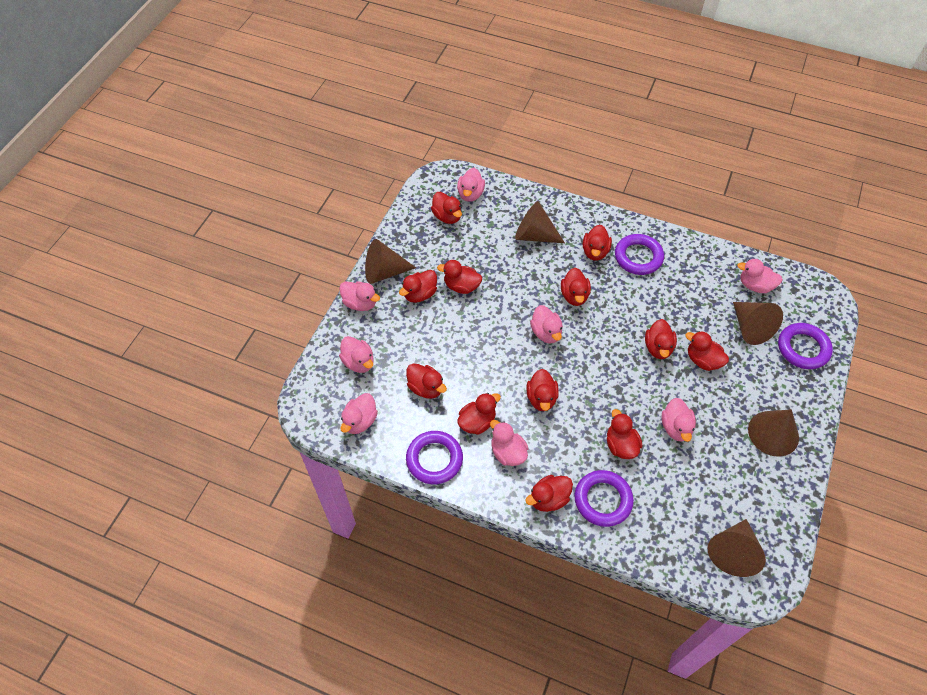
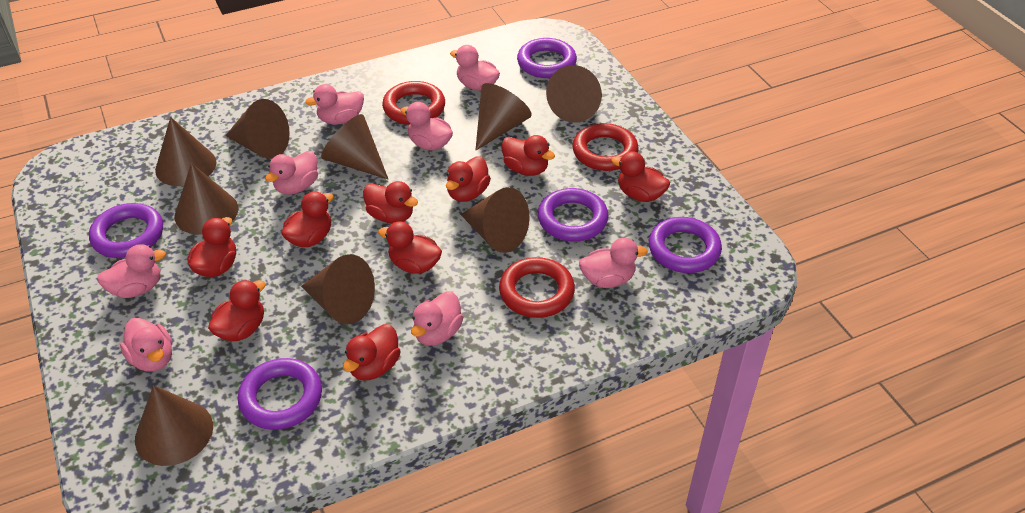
brown cone: 5 -> 9
purple ring: 4 -> 5
red duck: 12 -> 9
red ring: 0 -> 3

